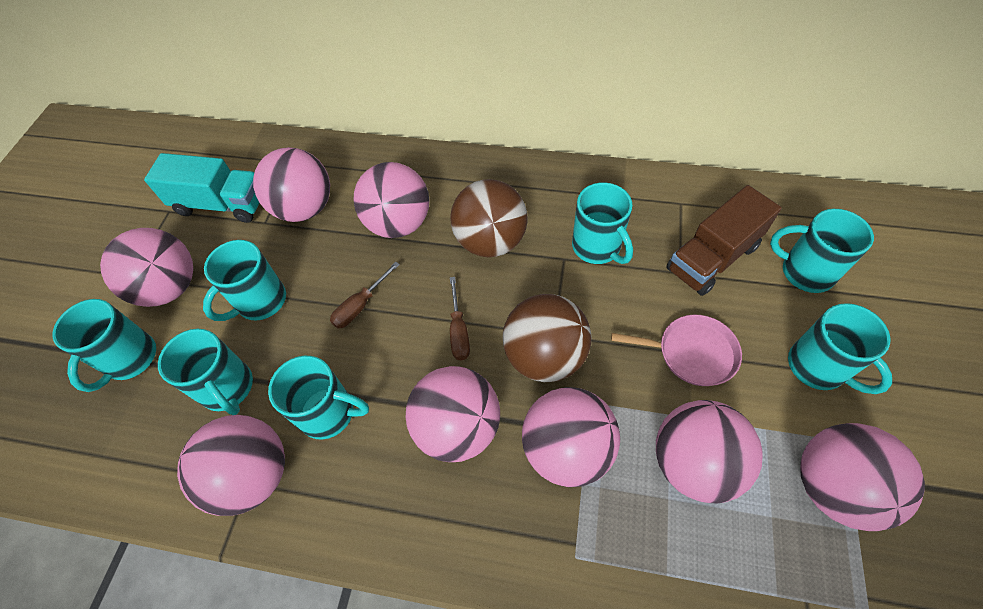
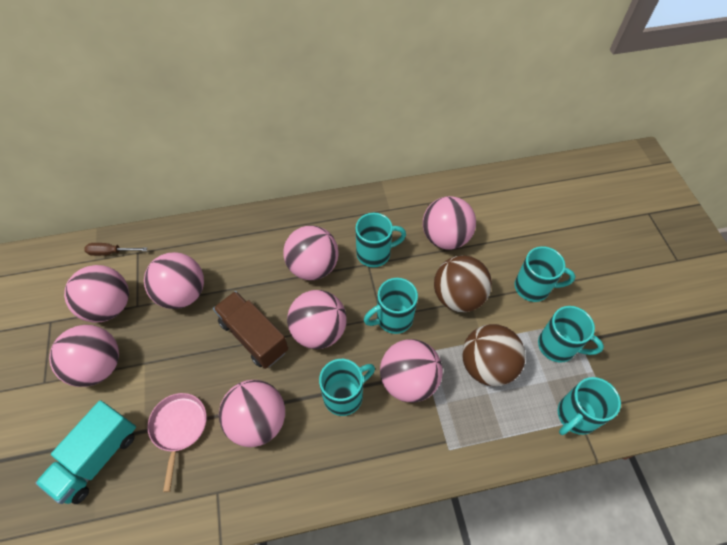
brown screwdriver: 2 -> 1
turquoise mug: 7 -> 6

